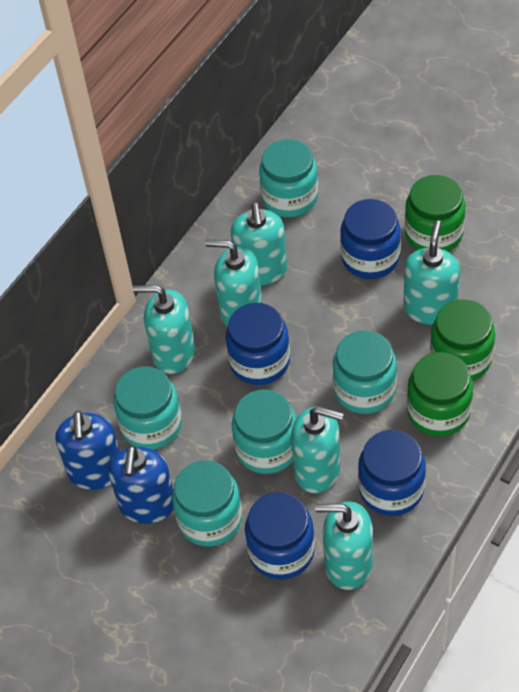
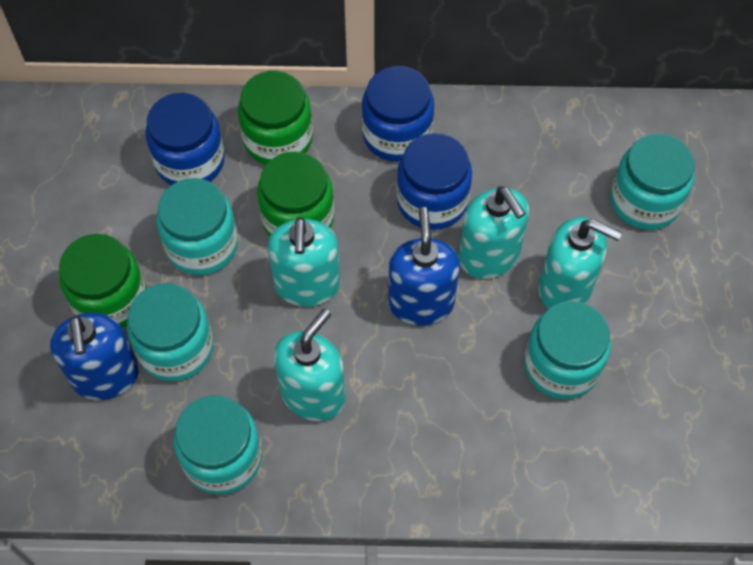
blue jar: 4 -> 3
turquoise soap dispenser: 6 -> 4

